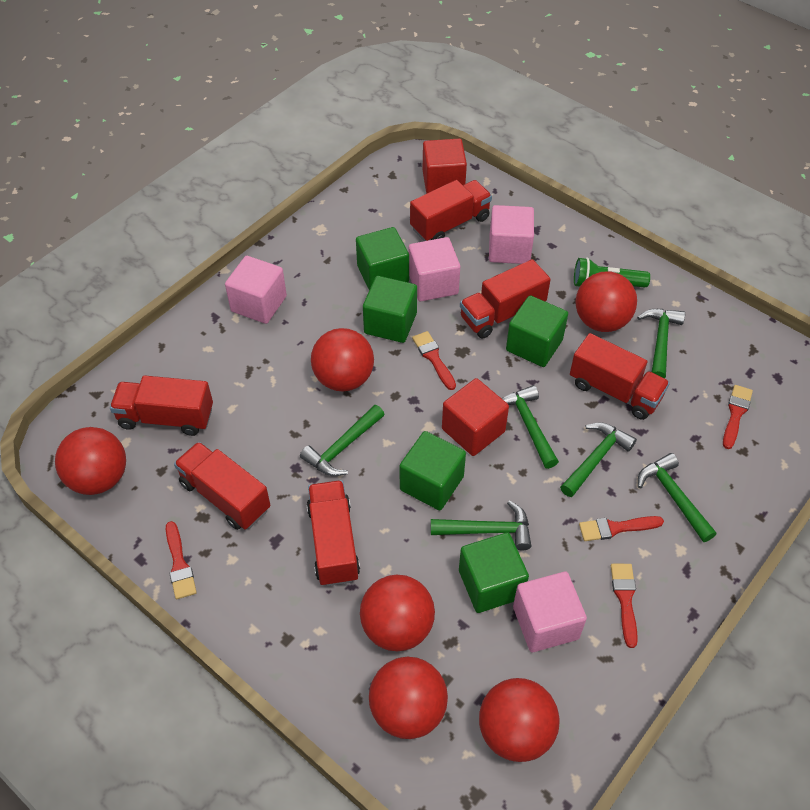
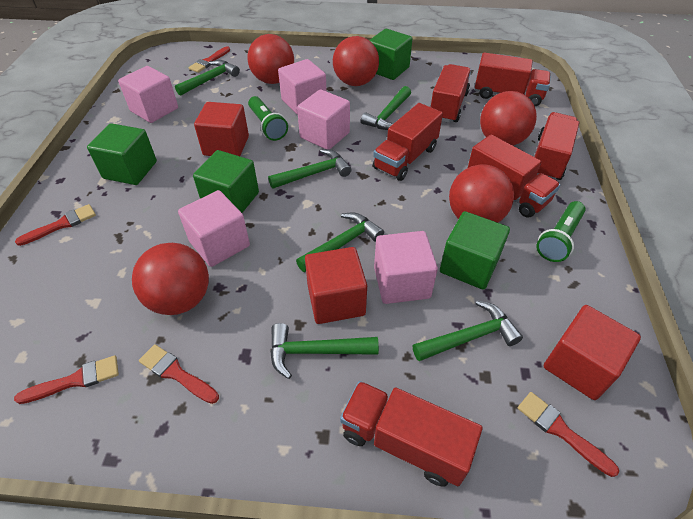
green cube: 5 -> 4
green flashlight: 1 -> 2
pink cube: 4 -> 5
red ball: 6 -> 5
red cube: 2 -> 3

